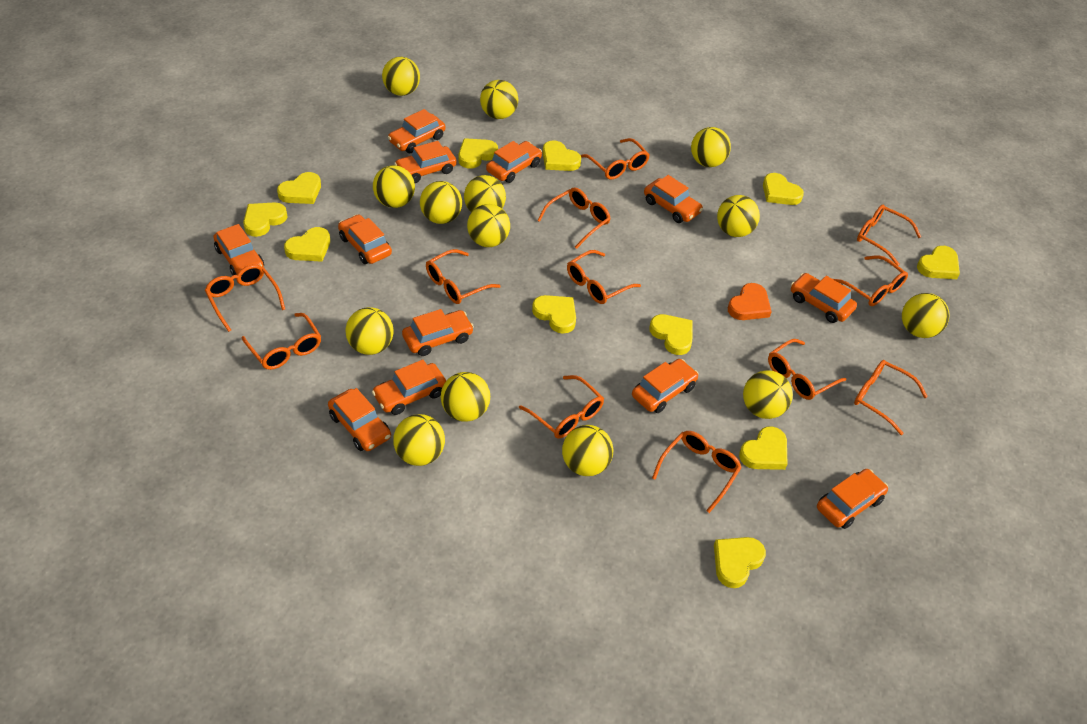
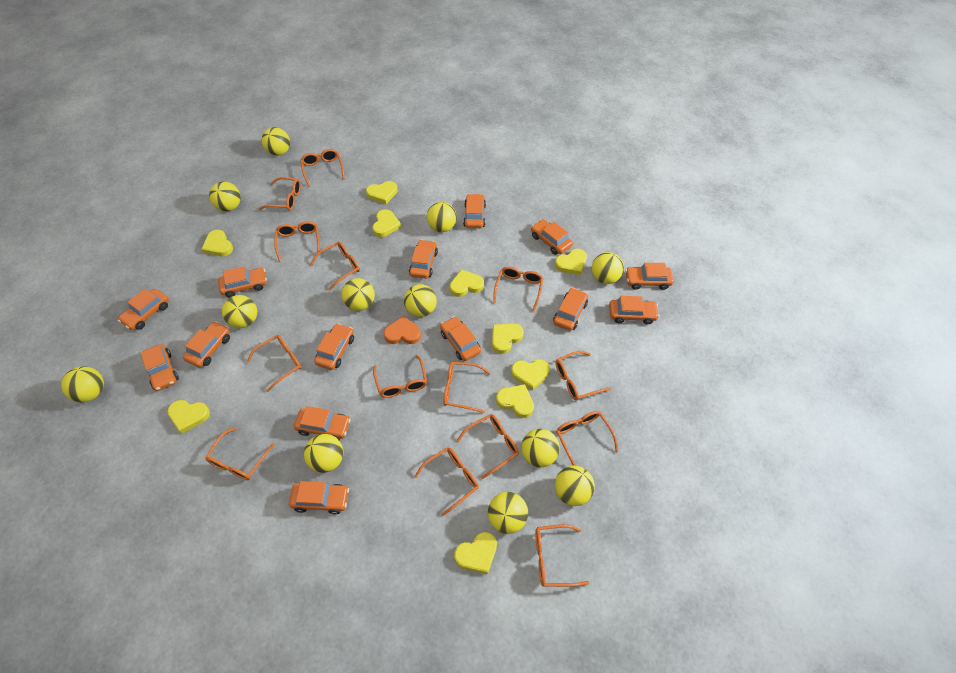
orange car: 12 -> 14
orange glasses: 12 -> 14
yellow ball: 14 -> 12
yellow heart: 11 -> 10

